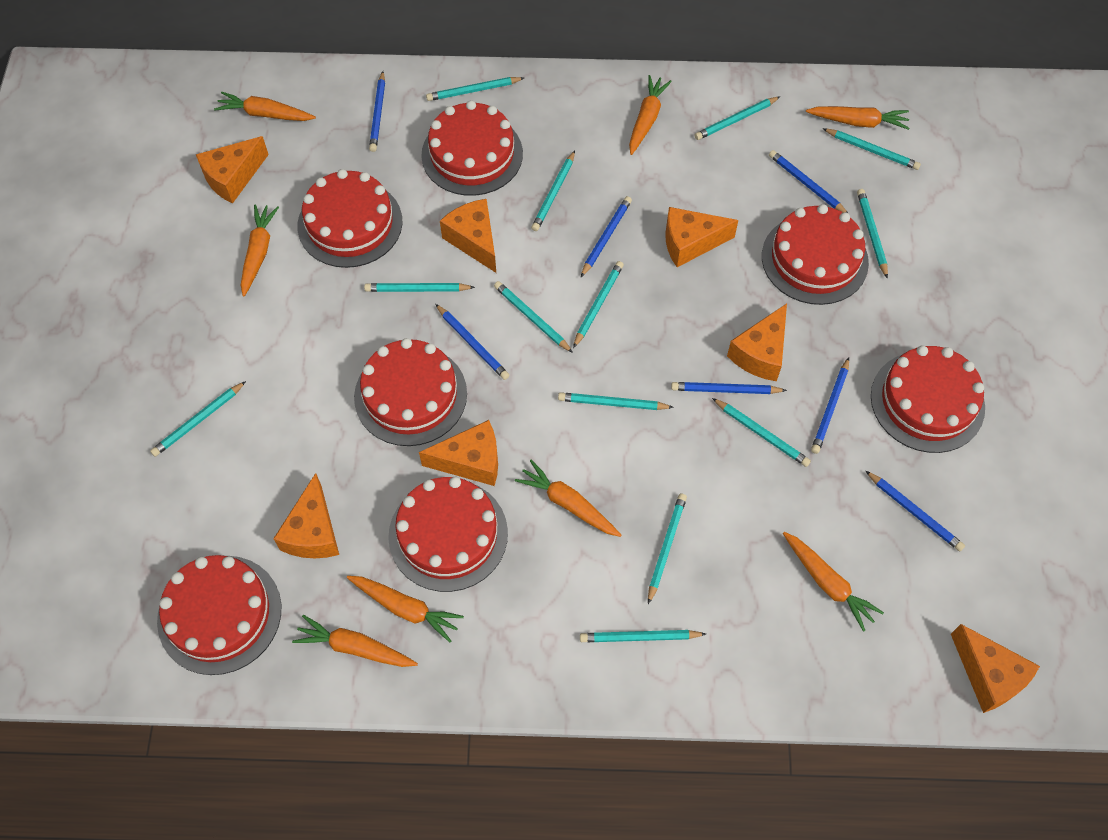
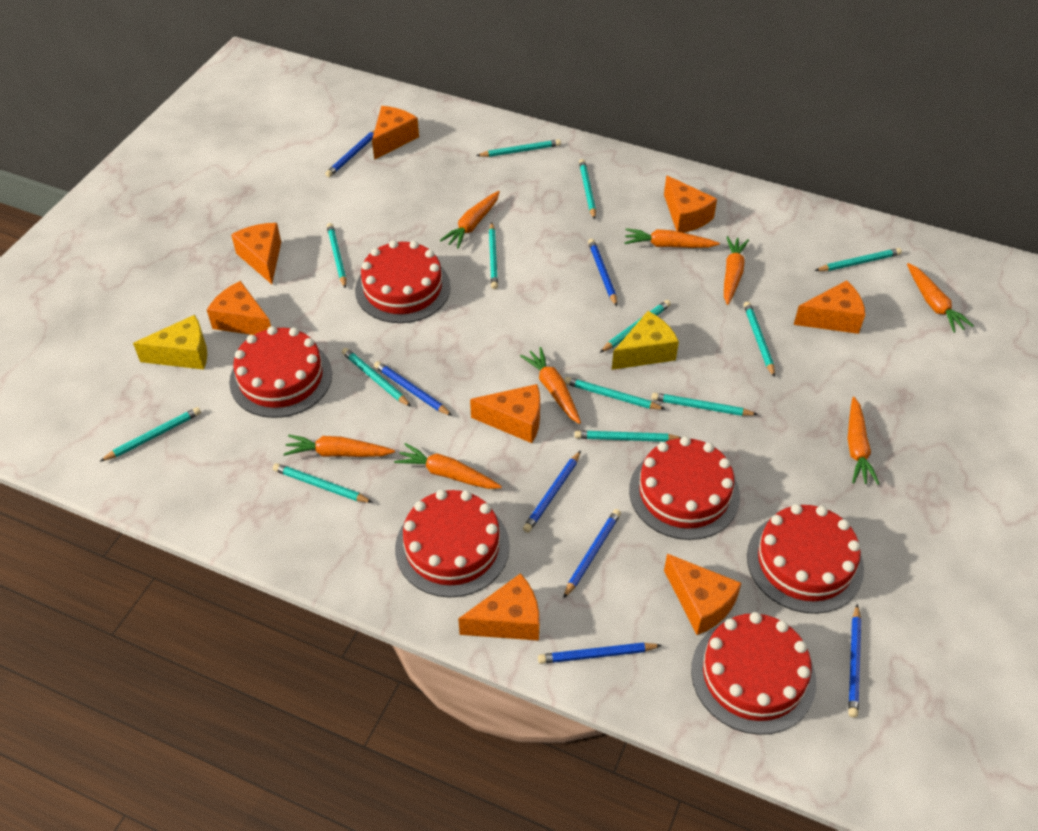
orange cheese: 7 -> 8
red cake: 7 -> 6
yellow cheese: 0 -> 2

